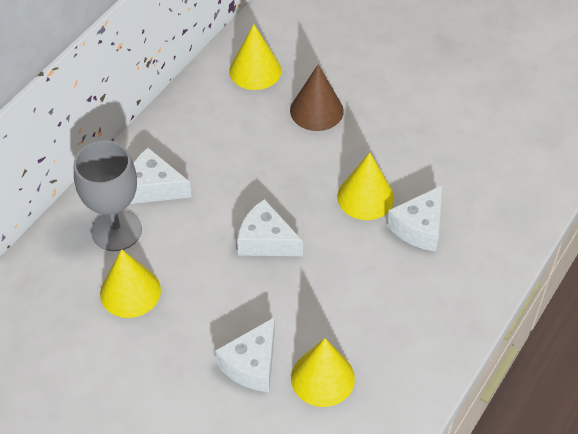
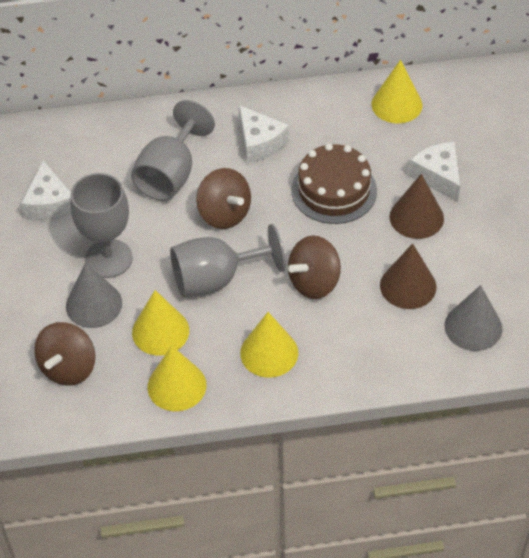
brown cake: 0 -> 1
brown cone: 1 -> 2
brown spinning top: 0 -> 3
grey cone: 0 -> 2
grey goblet: 1 -> 3
white cheese: 4 -> 3

